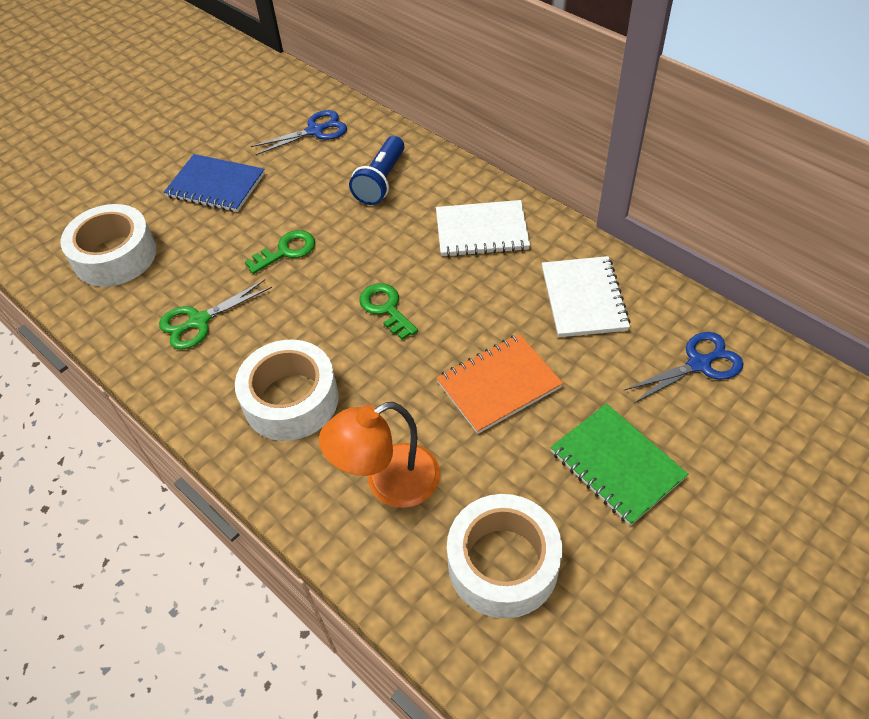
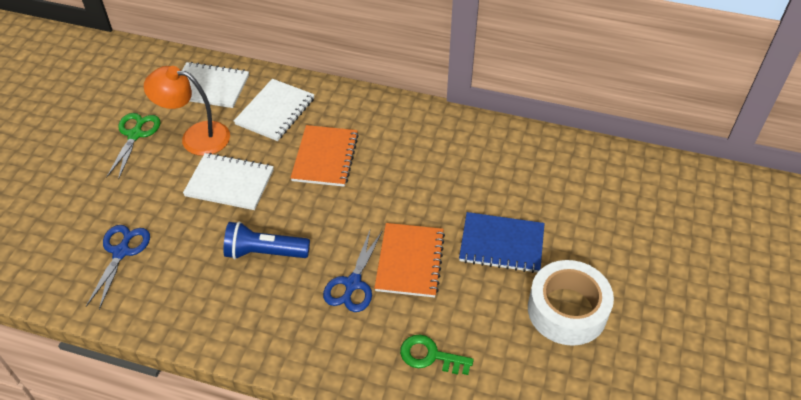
green key: 2 -> 1
green notebook: 1 -> 0
orange notebook: 1 -> 2
white notebook: 2 -> 3
white tape: 3 -> 1

